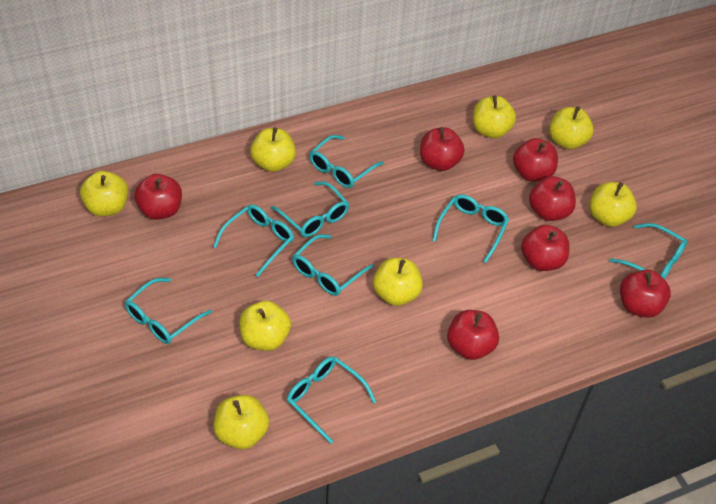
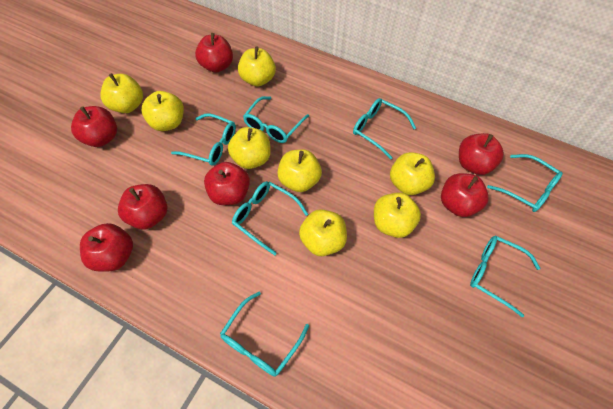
turquoise glasses: 8 -> 7

